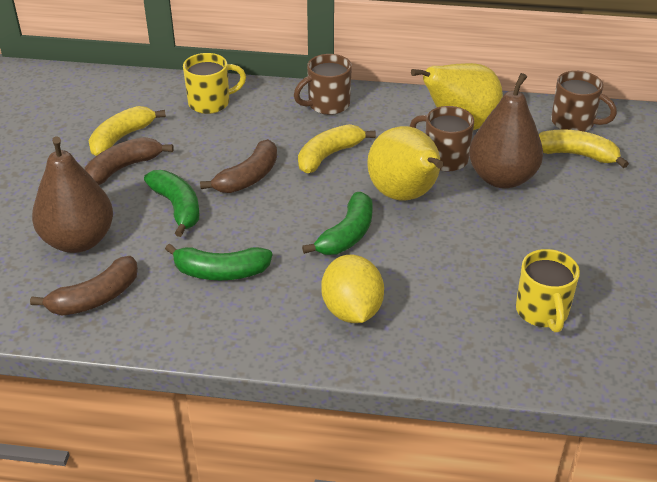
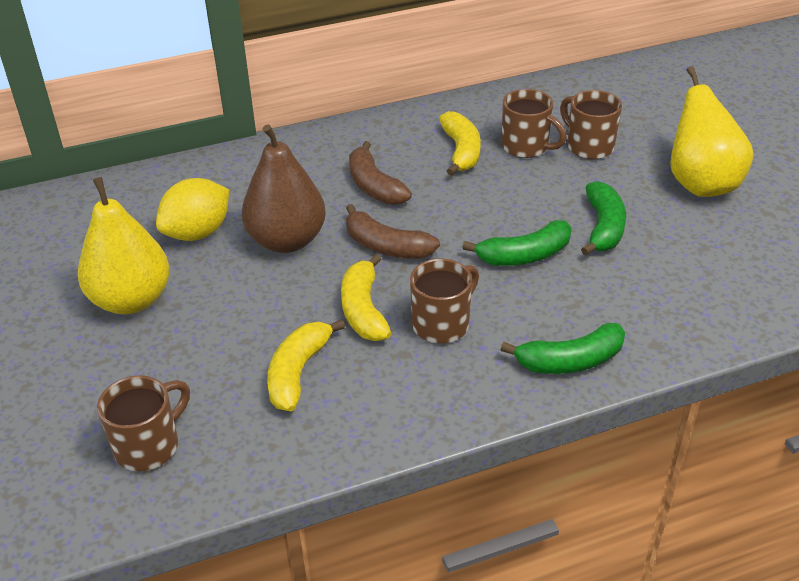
brown banana: 3 -> 2
brown mug: 3 -> 4
brown pear: 2 -> 1
yellow mug: 2 -> 0

